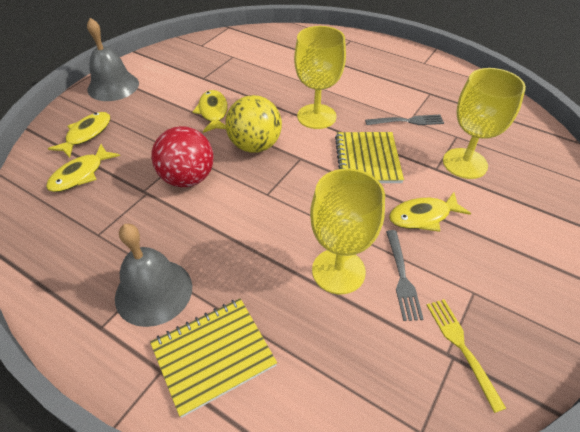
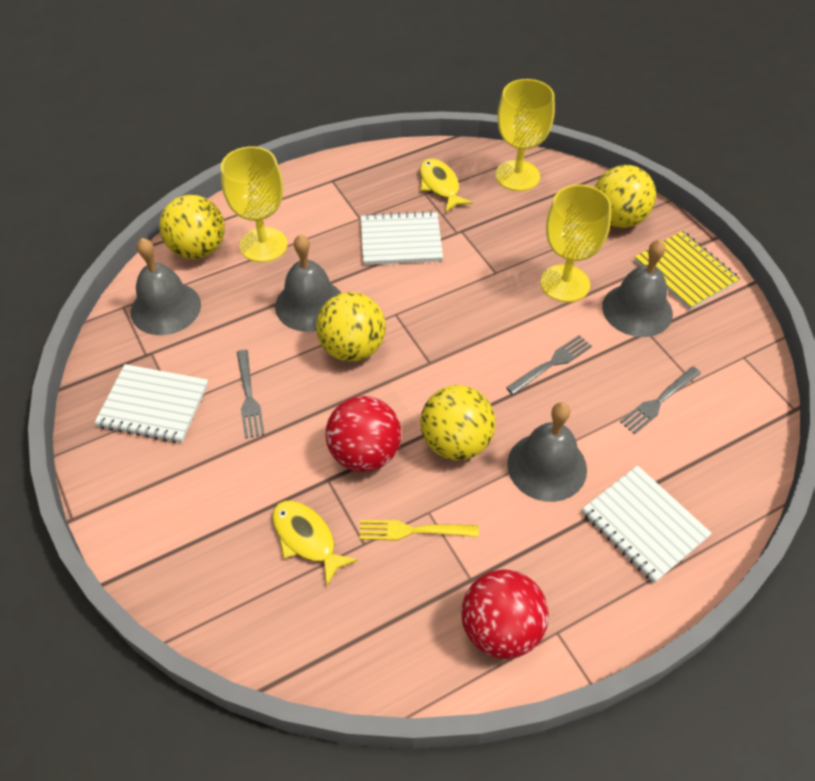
grey bell: 2 -> 4
grey fork: 2 -> 3
red ball: 1 -> 2
white notebook: 0 -> 3
yellow ball: 1 -> 4
yellow fish: 4 -> 2
yellow notebook: 2 -> 1

